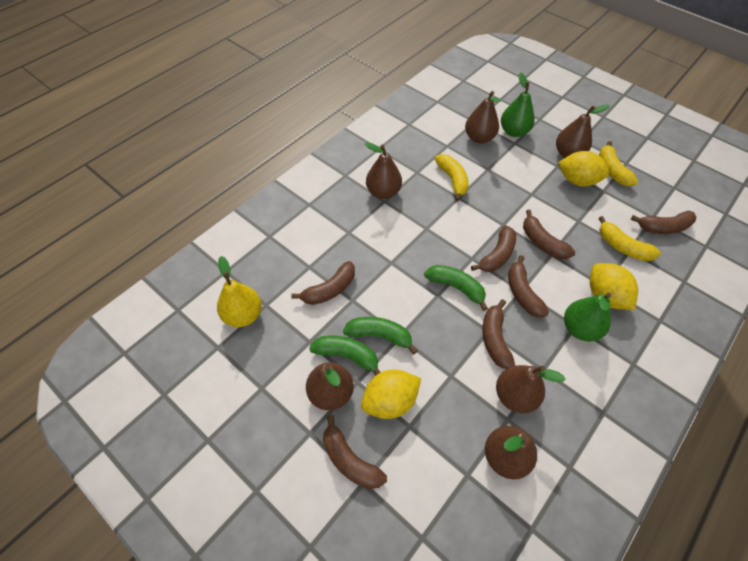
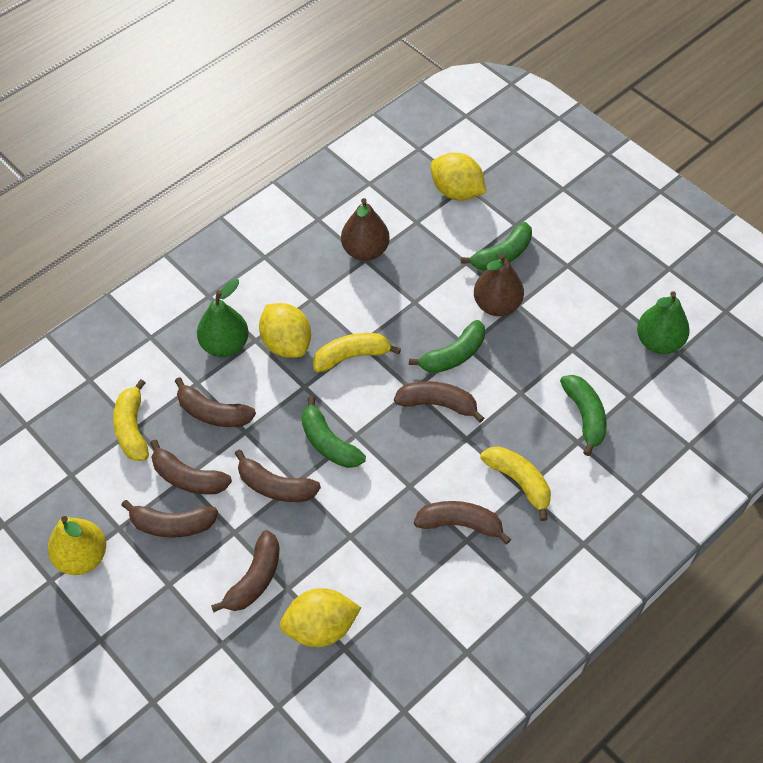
brown pear: 6 -> 2
green banana: 3 -> 4

